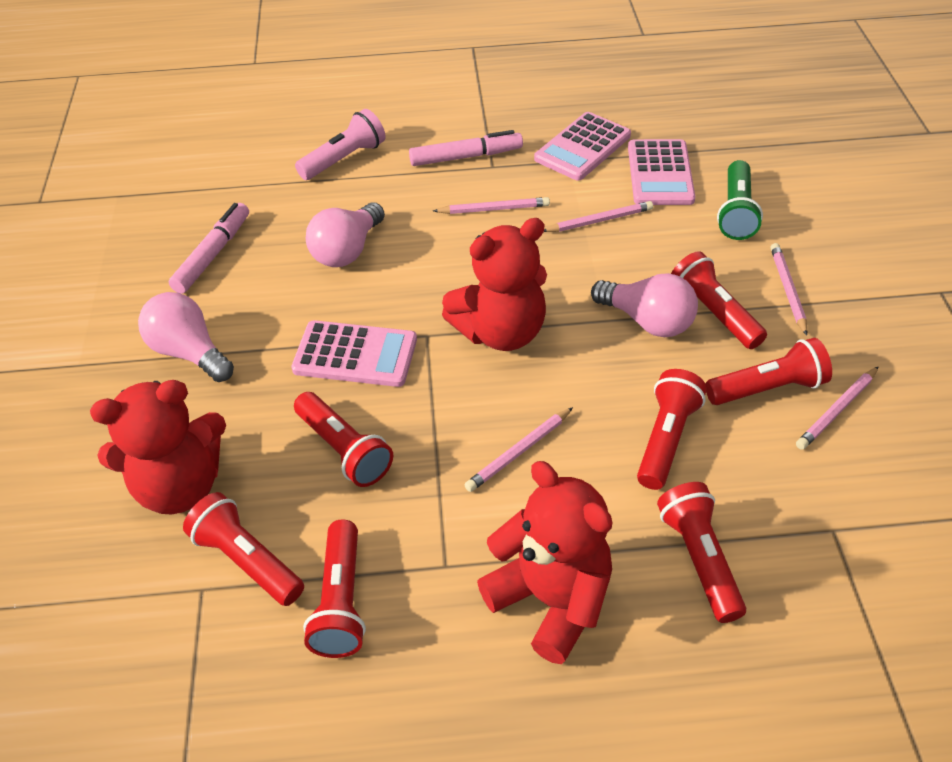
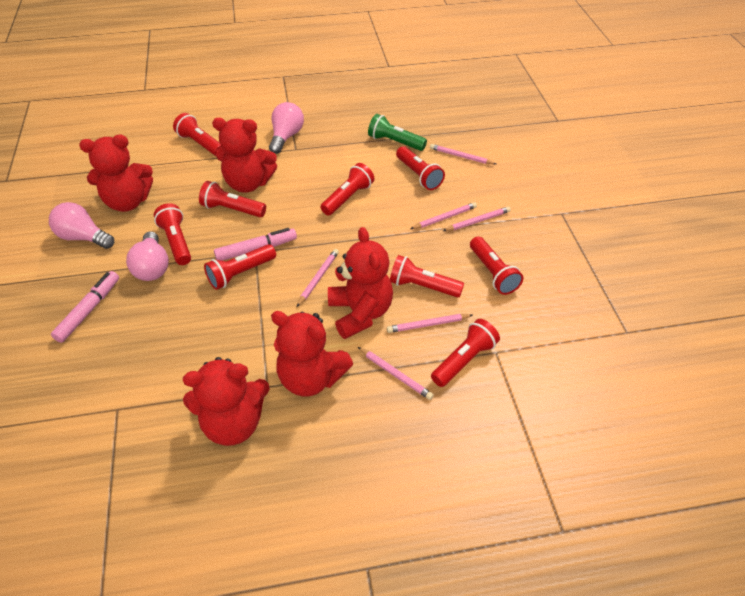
pink calculator: 3 -> 0
pink flashlight: 1 -> 0
pink pencil: 5 -> 6
red flashlight: 7 -> 9
red teddy bear: 3 -> 5

